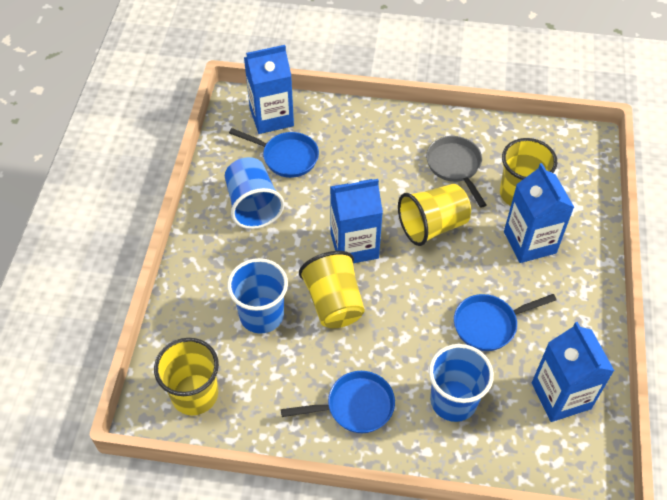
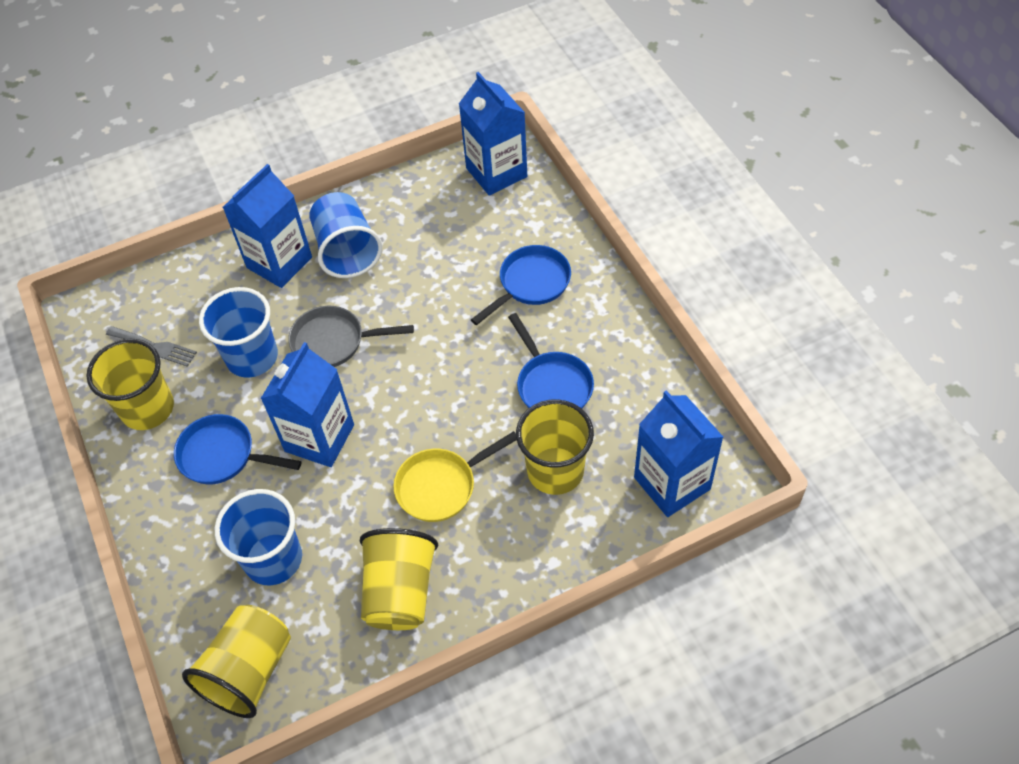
grey fork: 0 -> 1
yellow pan: 0 -> 1

